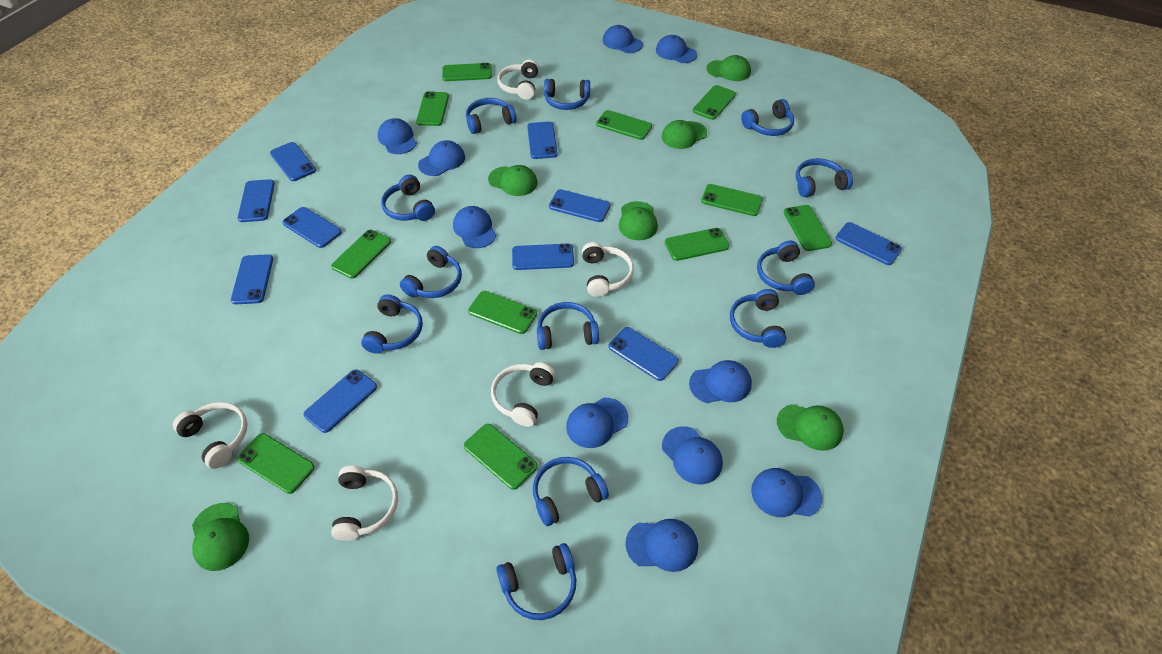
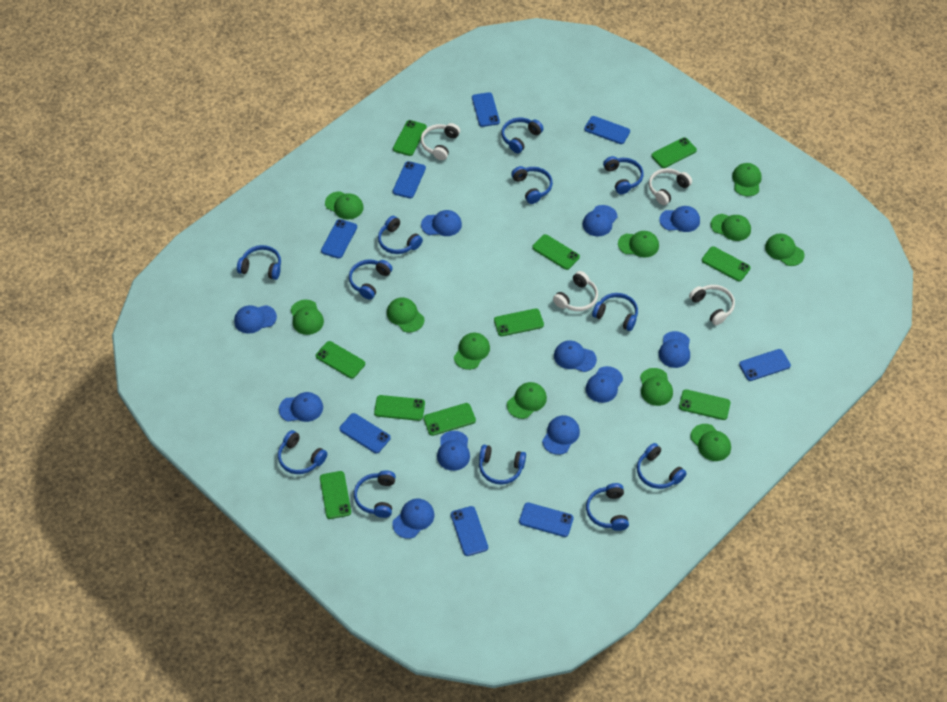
blue cap: 10 -> 11
blue phone: 10 -> 8
green cap: 6 -> 11
green phone: 11 -> 10
white headphones: 5 -> 4

